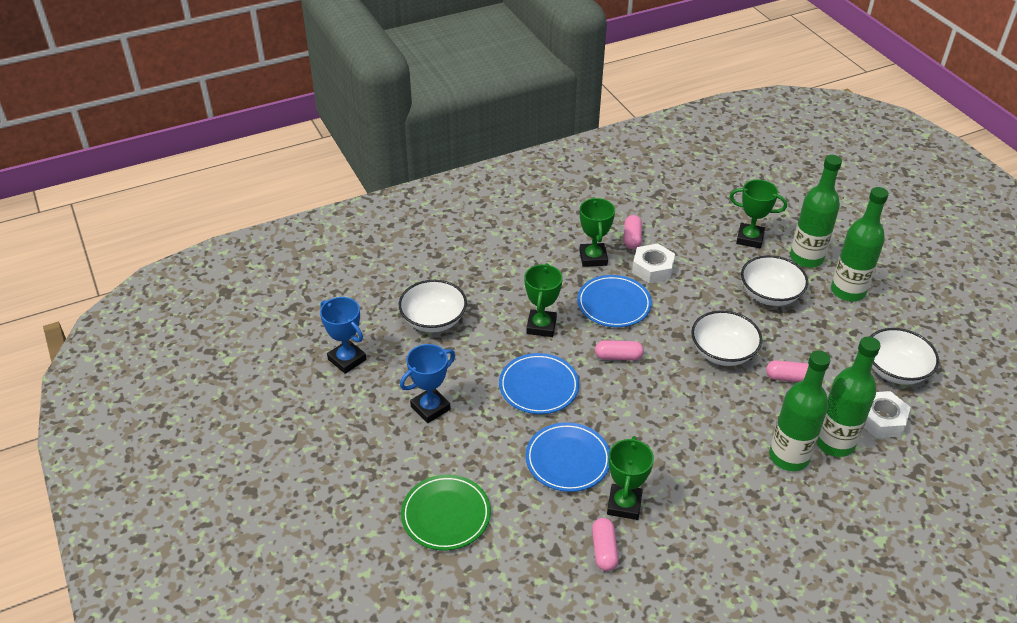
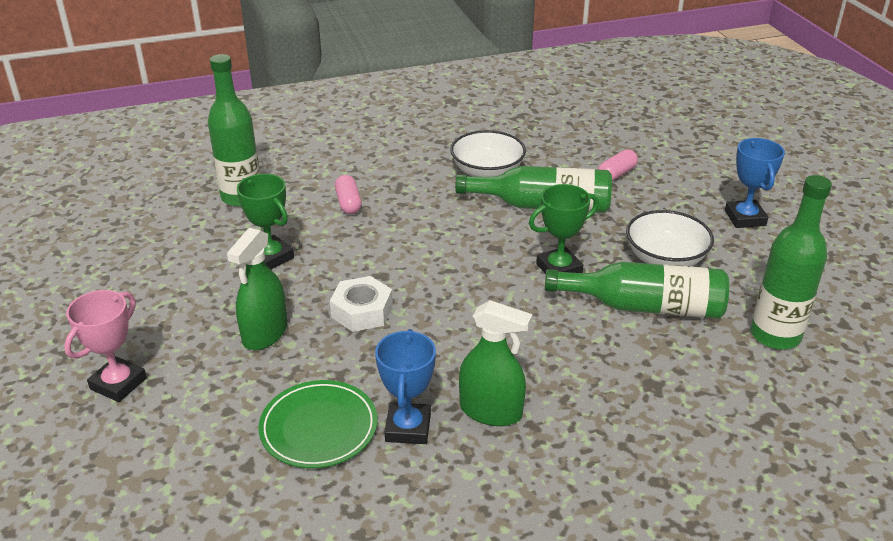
blue plate: 3 -> 0
green spray bottle: 0 -> 2
green trophy: 4 -> 2
pink capsule: 4 -> 2
pink trophy: 0 -> 1
white bowl: 4 -> 2
white nut: 2 -> 1

